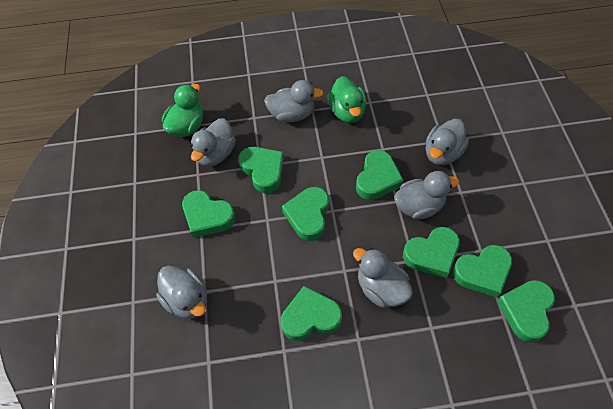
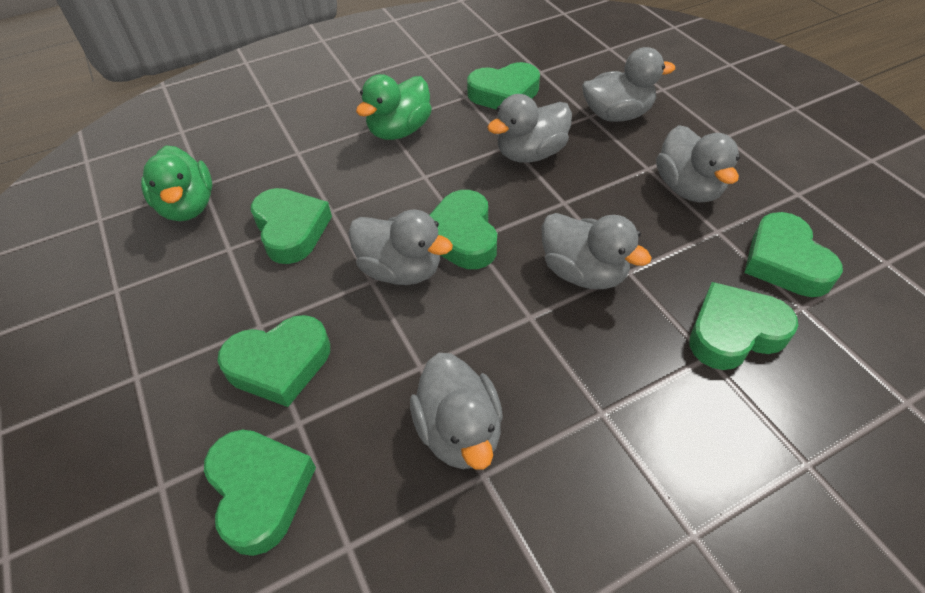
green heart: 8 -> 7

